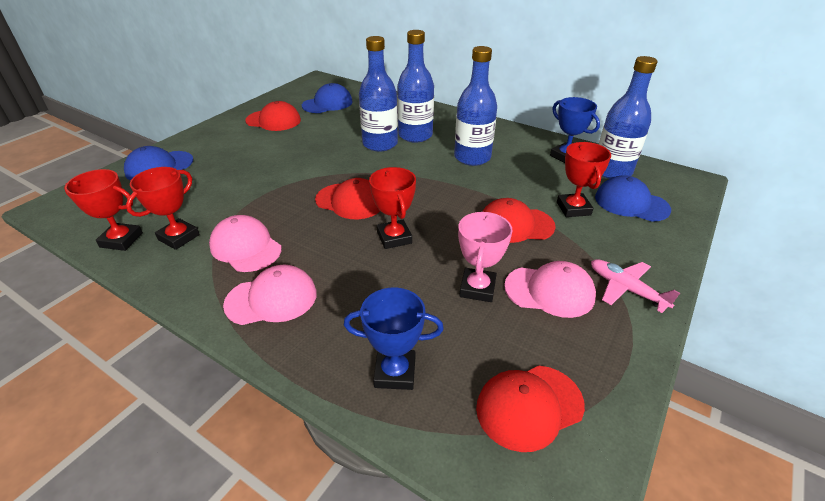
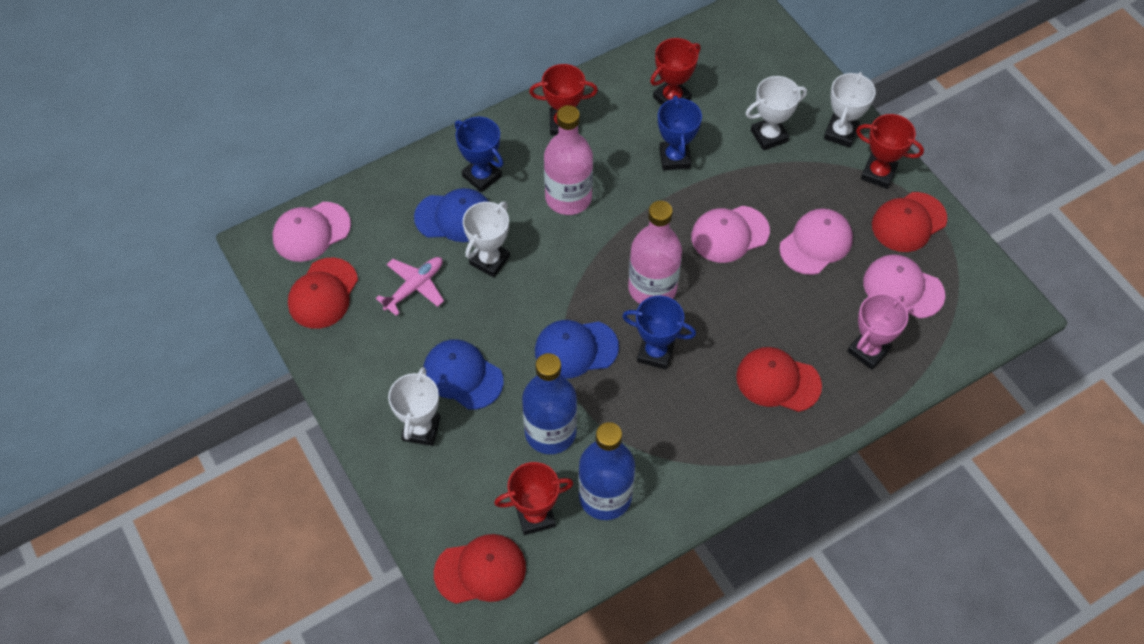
blue bottle: 4 -> 2
blue trophy: 2 -> 3
pink bottle: 0 -> 2
pink cap: 3 -> 4
white trophy: 0 -> 4

